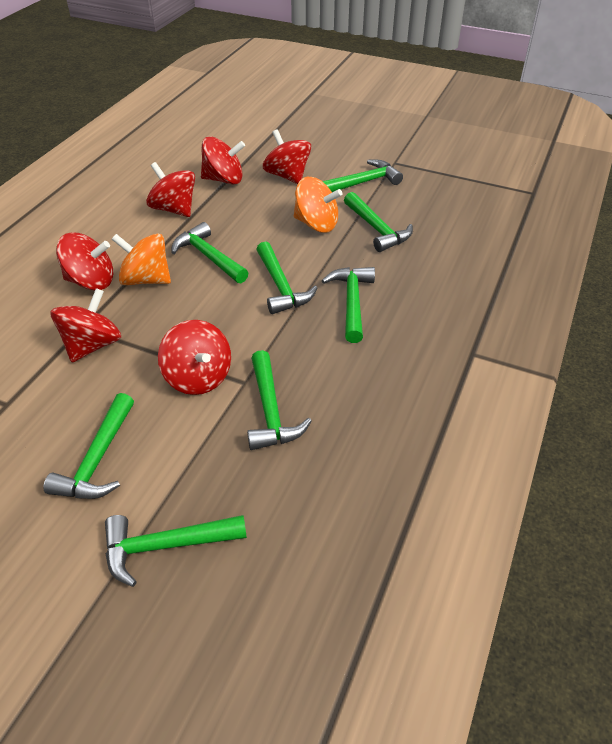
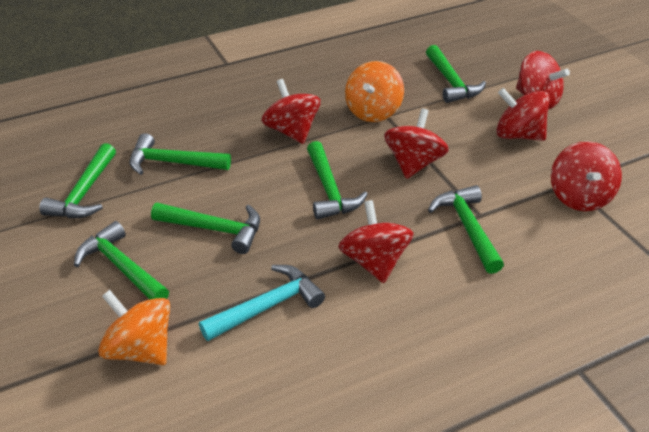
green hammer: 8 -> 7
turquoise hammer: 0 -> 1

